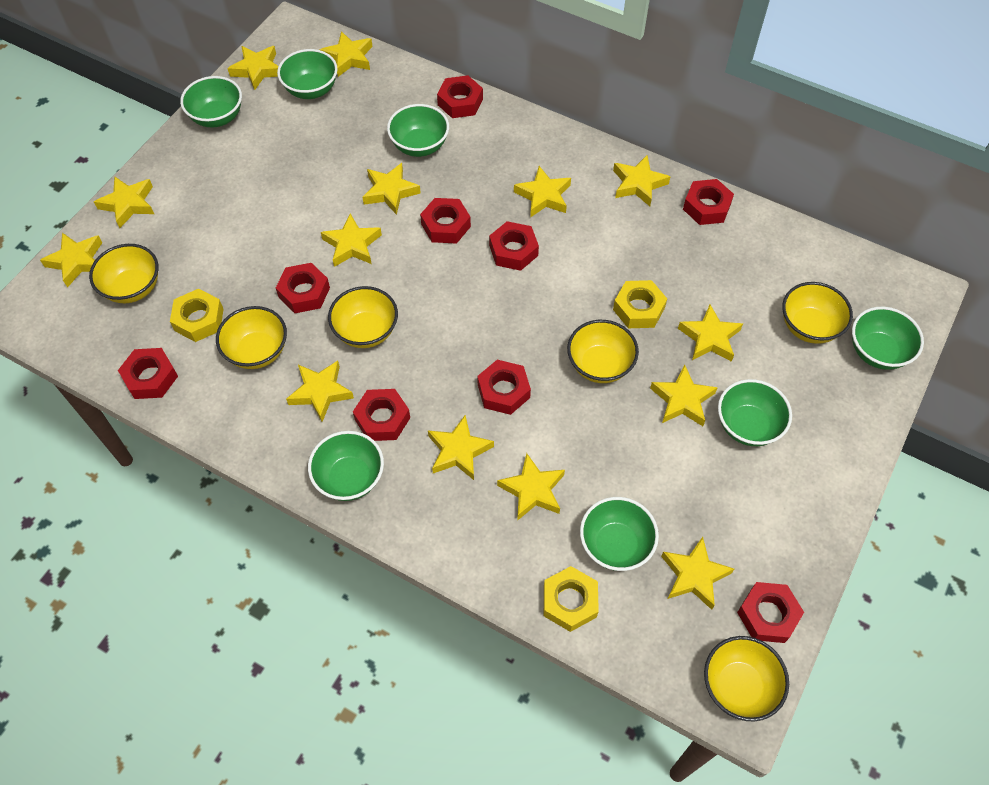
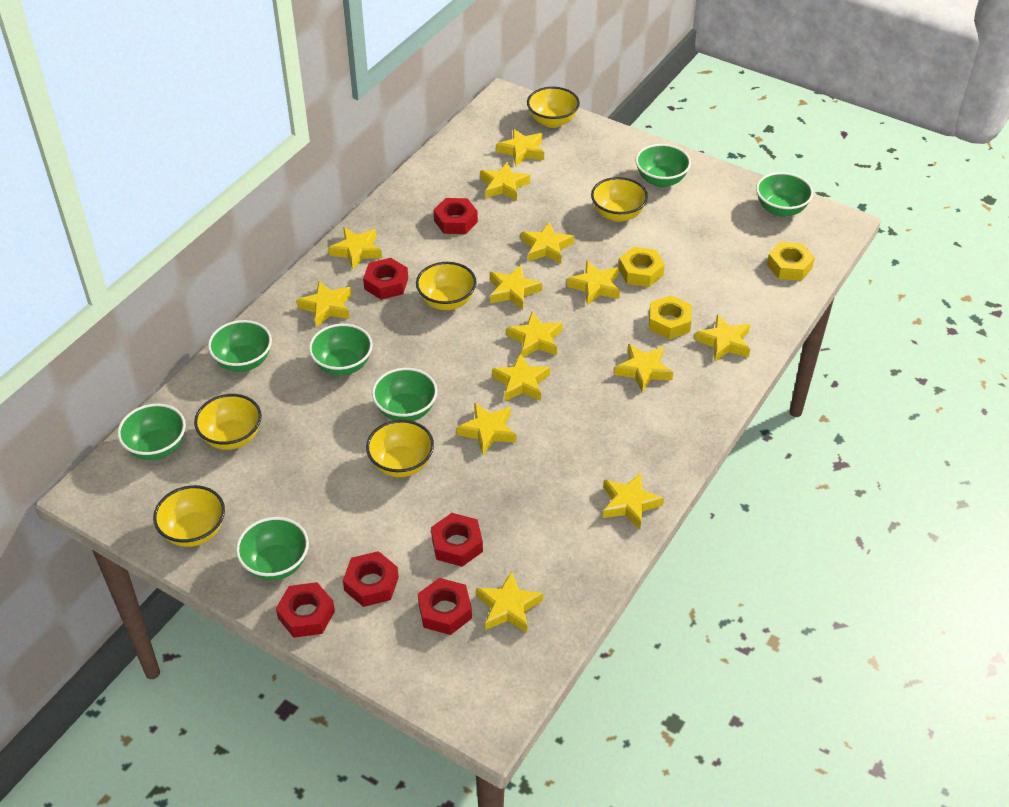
red nut: 9 -> 6

